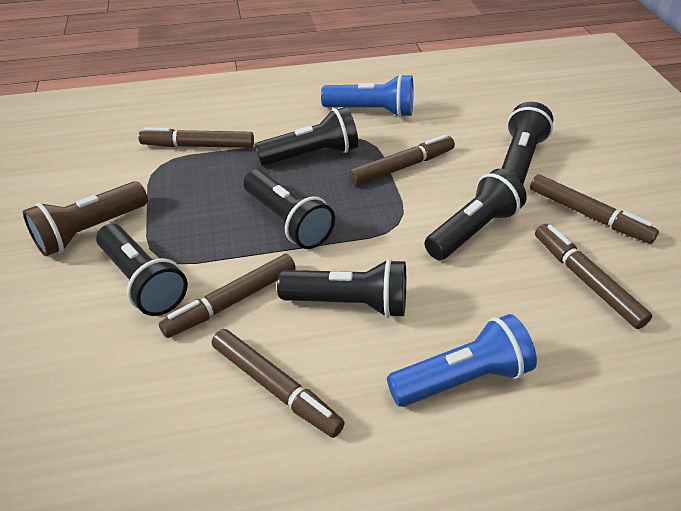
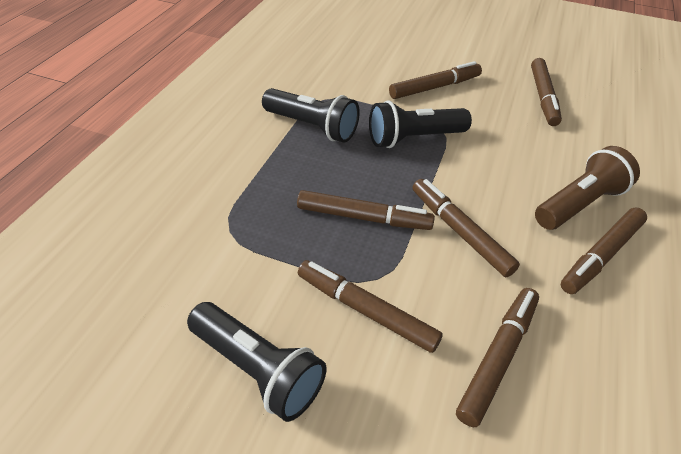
black flashlight: 6 -> 3
blue flashlight: 2 -> 0
brown marker: 6 -> 7

